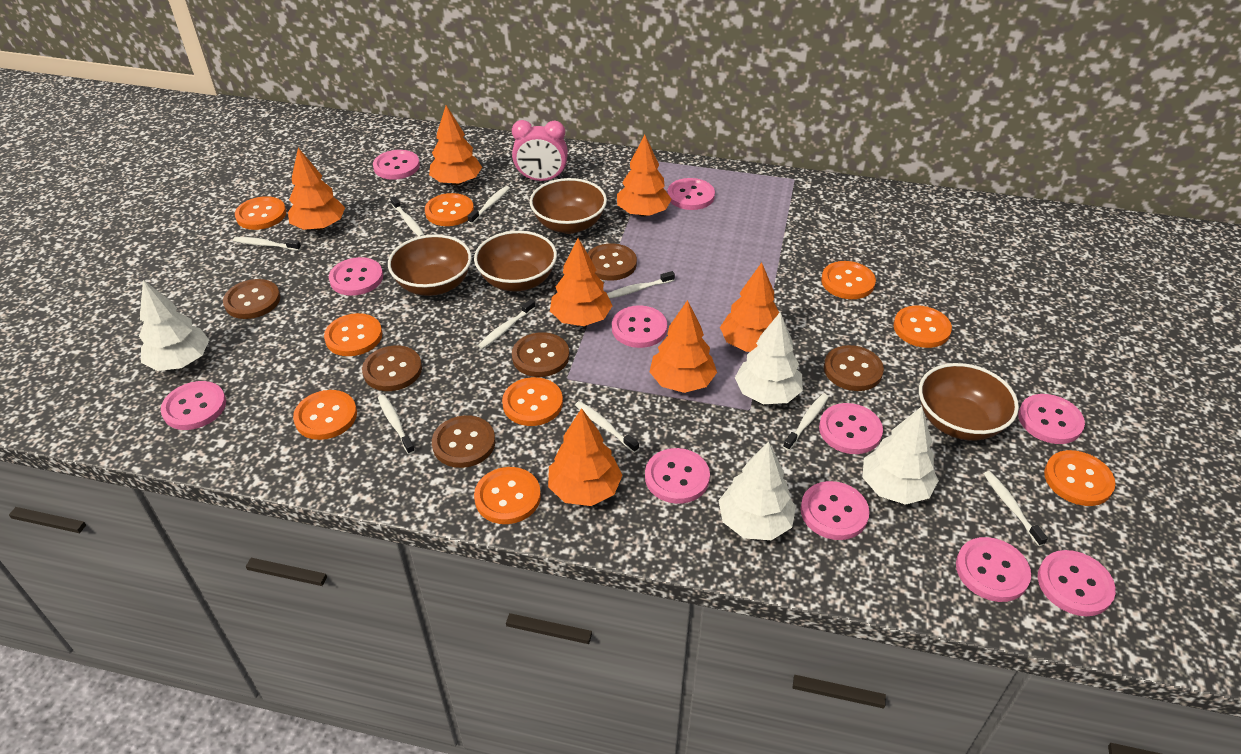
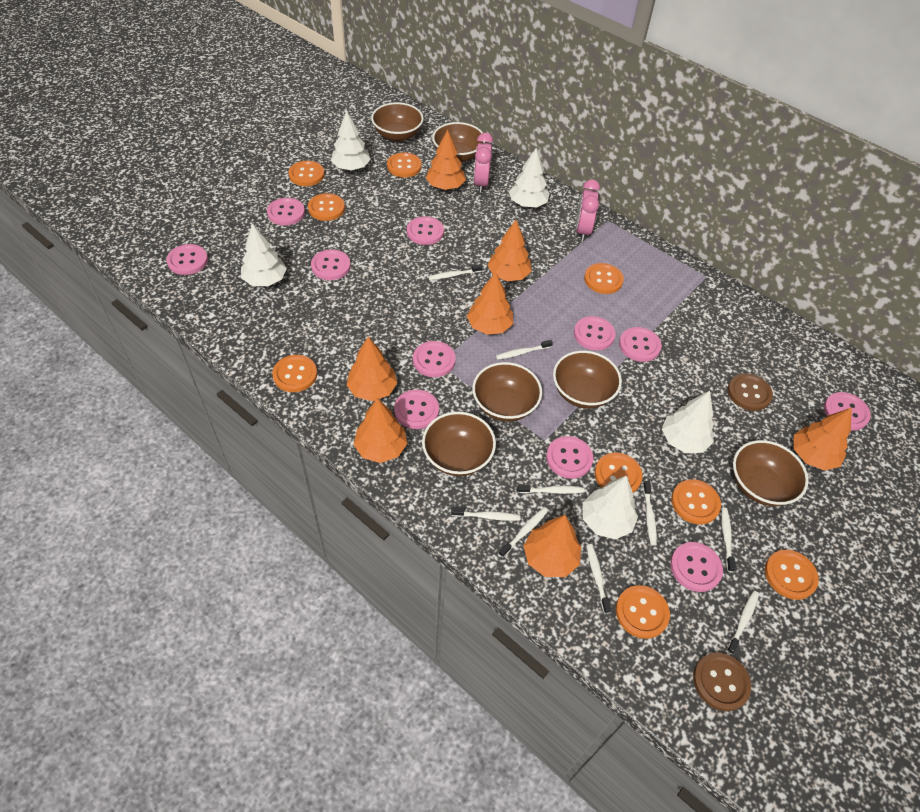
brown bowl: 4 -> 6
brown button: 6 -> 2
pink clock: 1 -> 2
white tree: 4 -> 5

